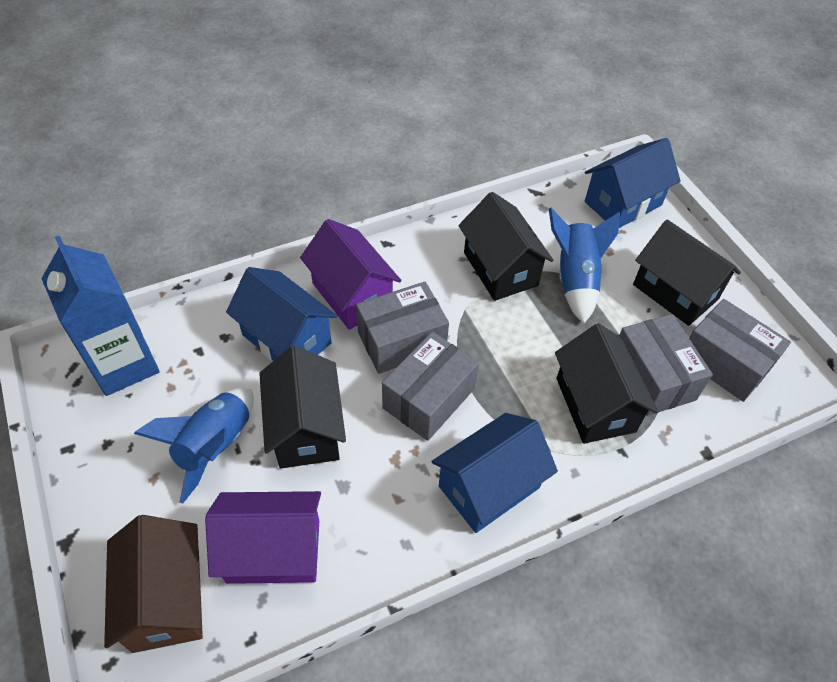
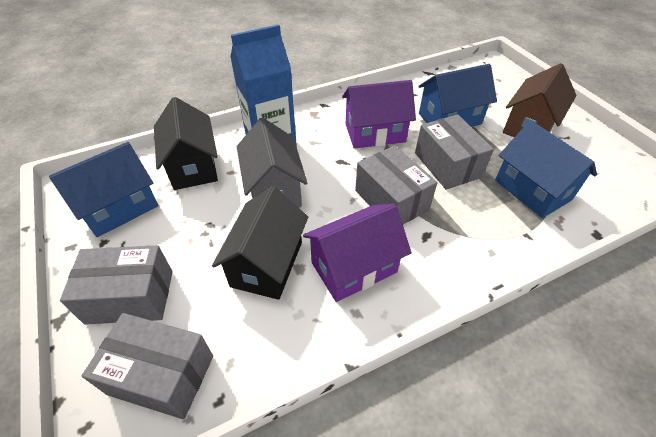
black house: 4 -> 2
blue rocket: 2 -> 0
grey house: 0 -> 1

